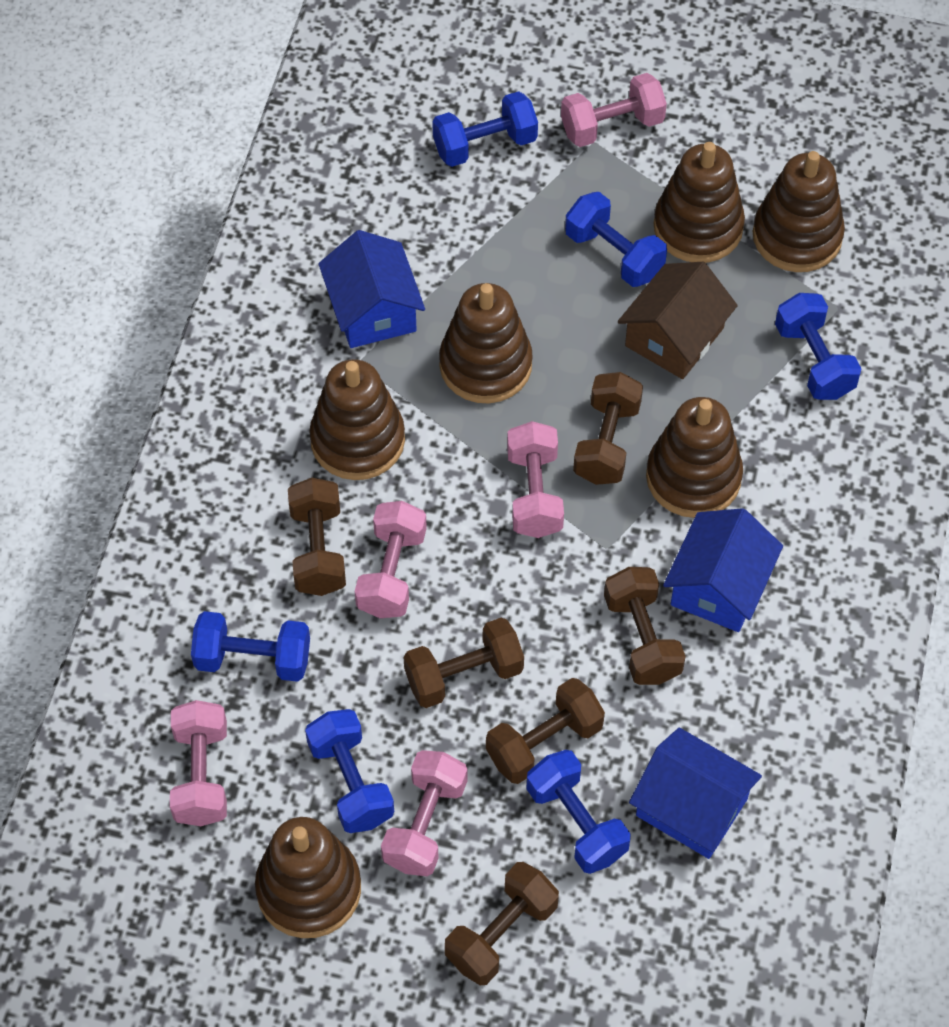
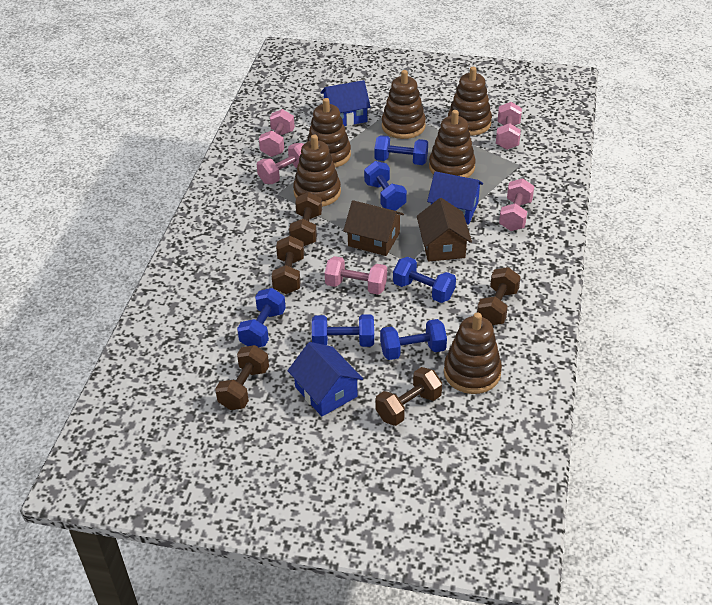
brown dumbbell: 6 -> 5
brown house: 1 -> 2

